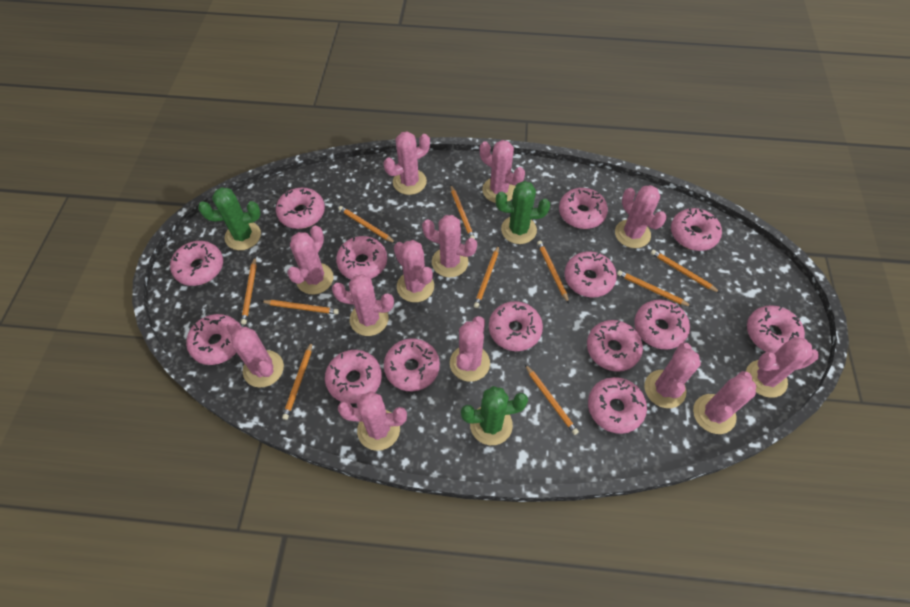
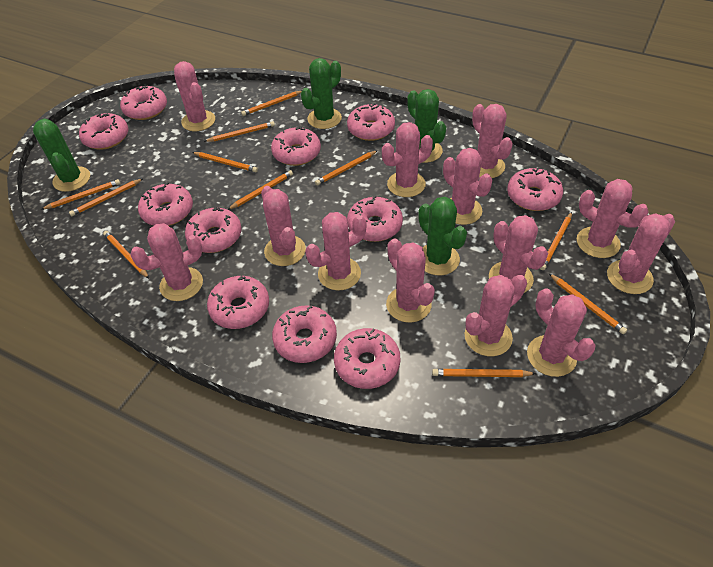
green cactus: 3 -> 4
orange pencil: 10 -> 11
pink donut: 14 -> 11

